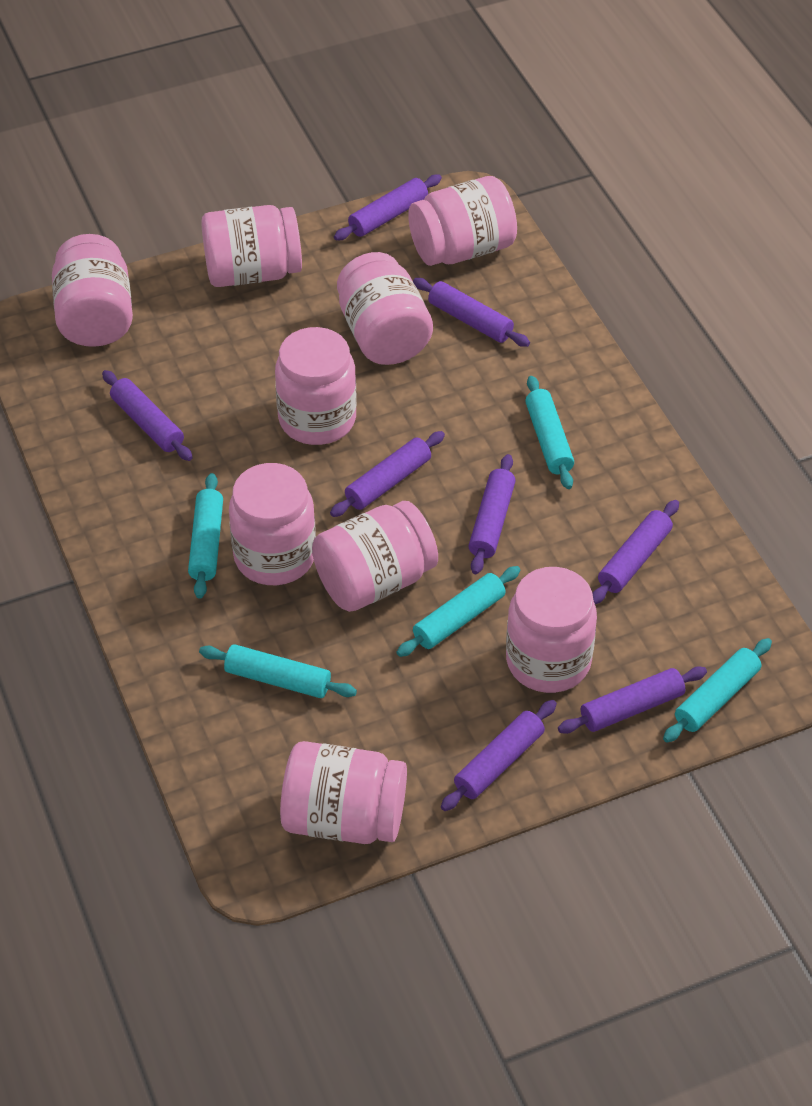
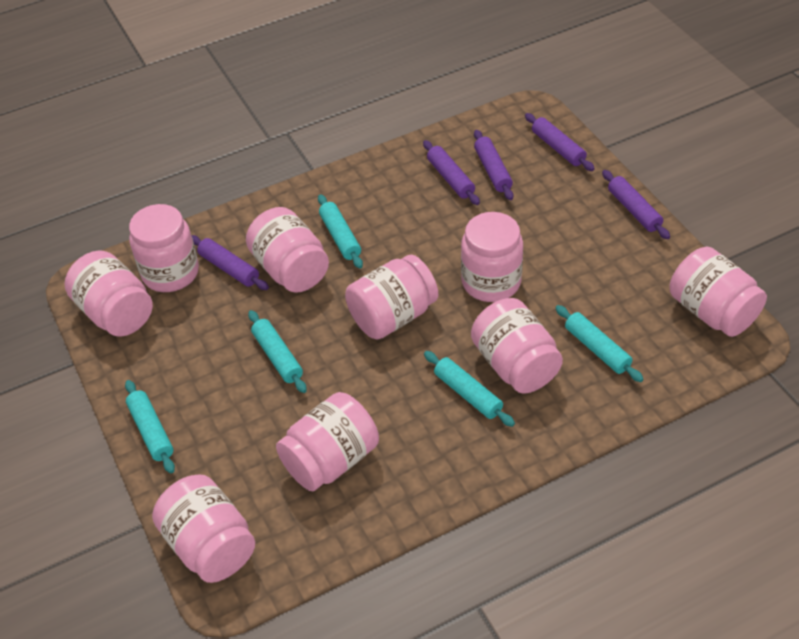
purple rolling pin: 8 -> 5

